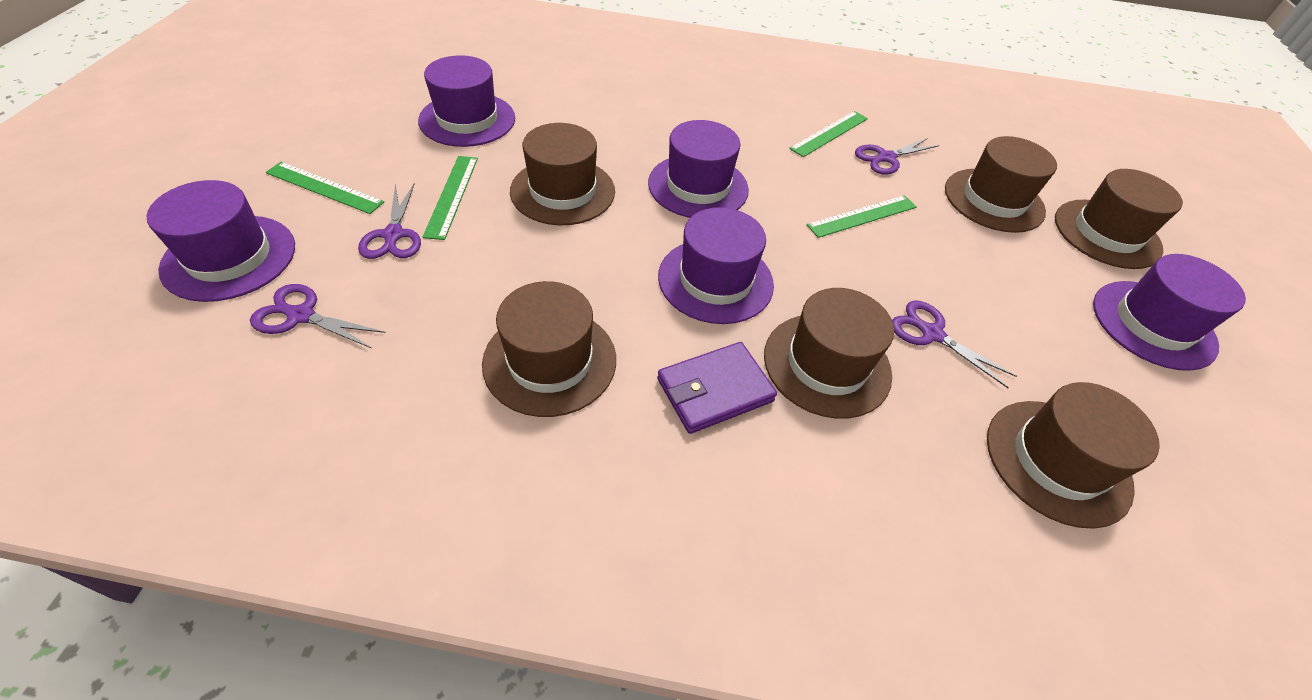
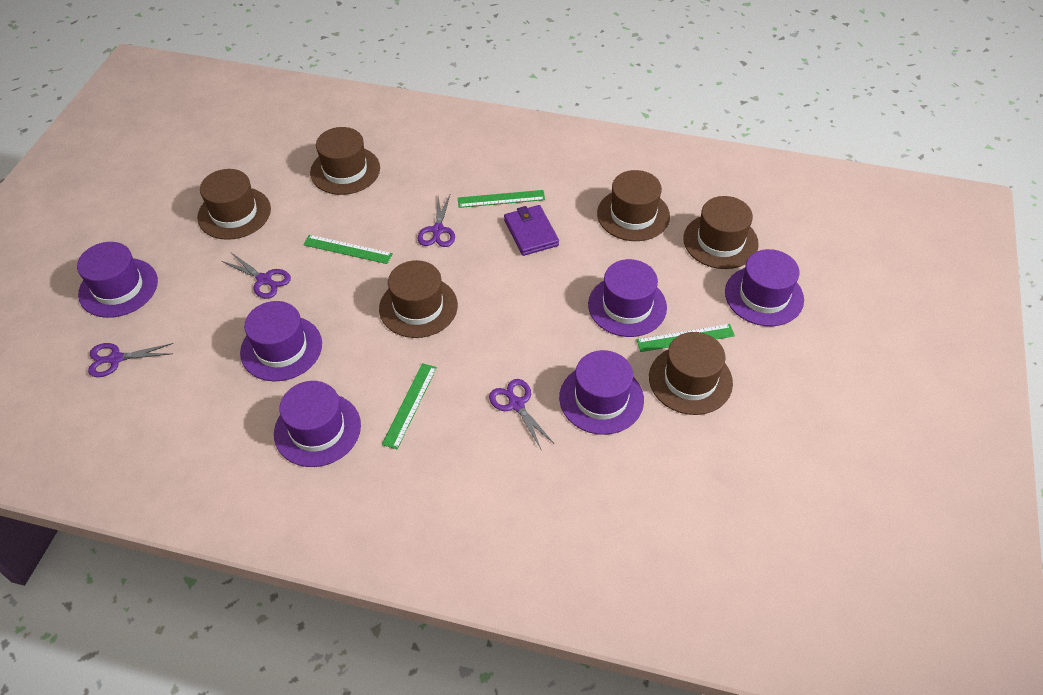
purple hat: 5 -> 6

